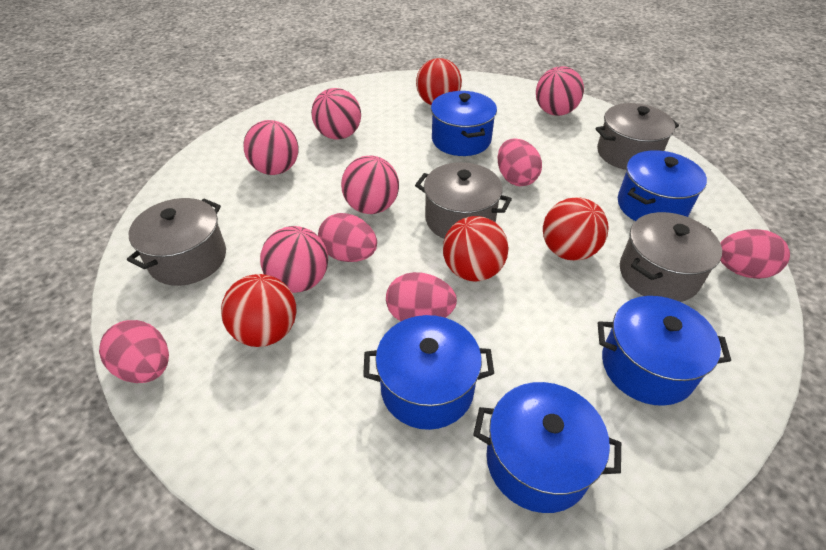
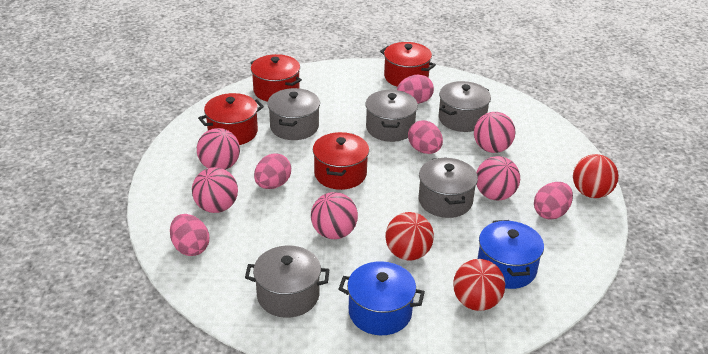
blue pot: 5 -> 2
grey pot: 4 -> 5
red ball: 4 -> 3
red pot: 0 -> 4

